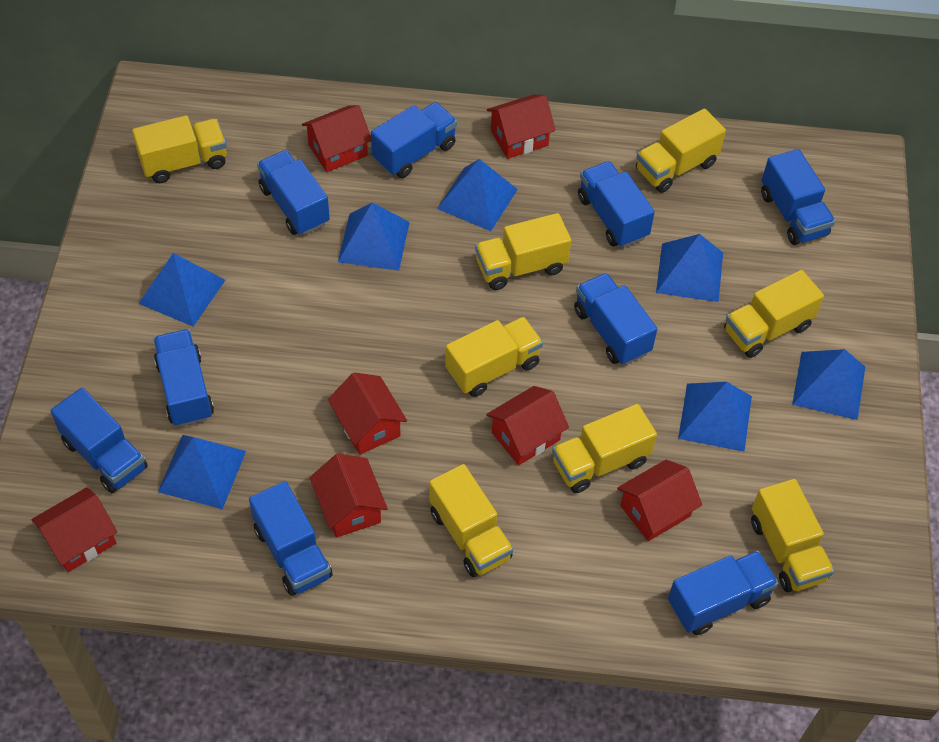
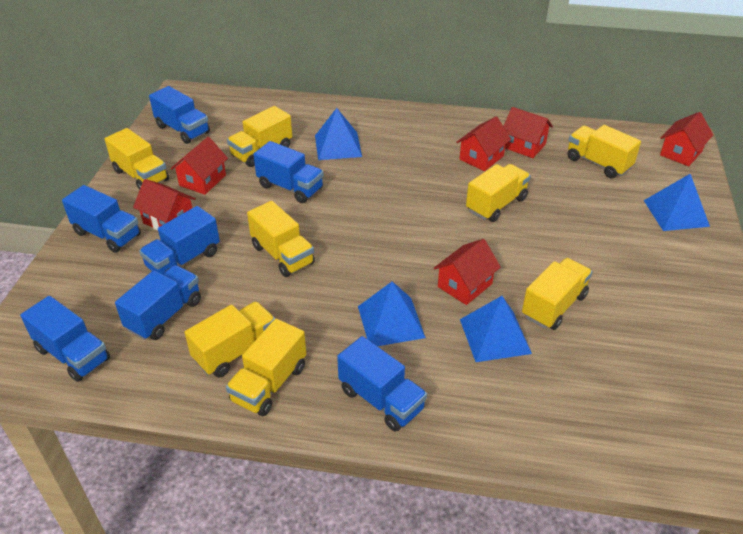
blue pyramid: 7 -> 4
blue truck: 9 -> 7
red house: 7 -> 6

